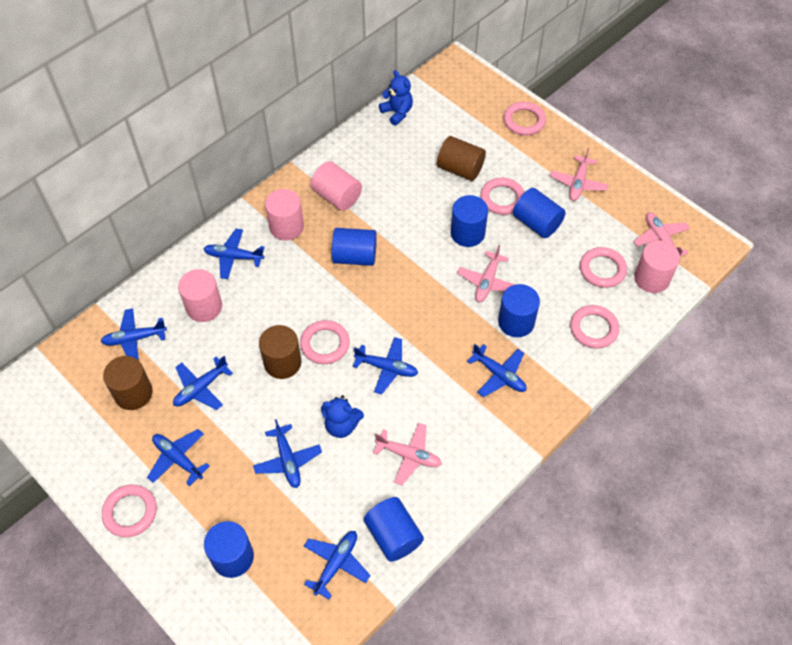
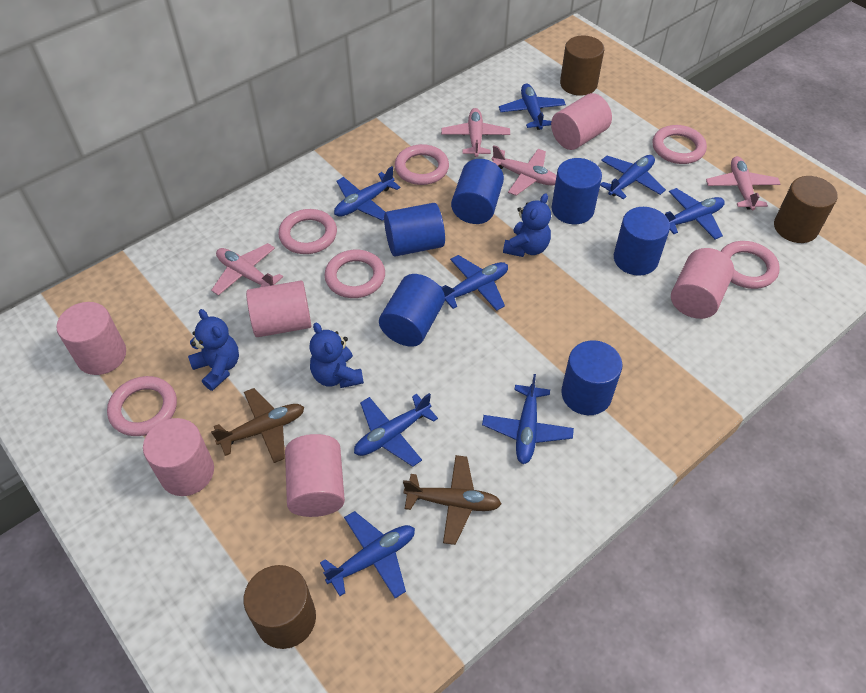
blue teddy bear: 2 -> 3
brown plane: 0 -> 2
pink cylinder: 4 -> 6

